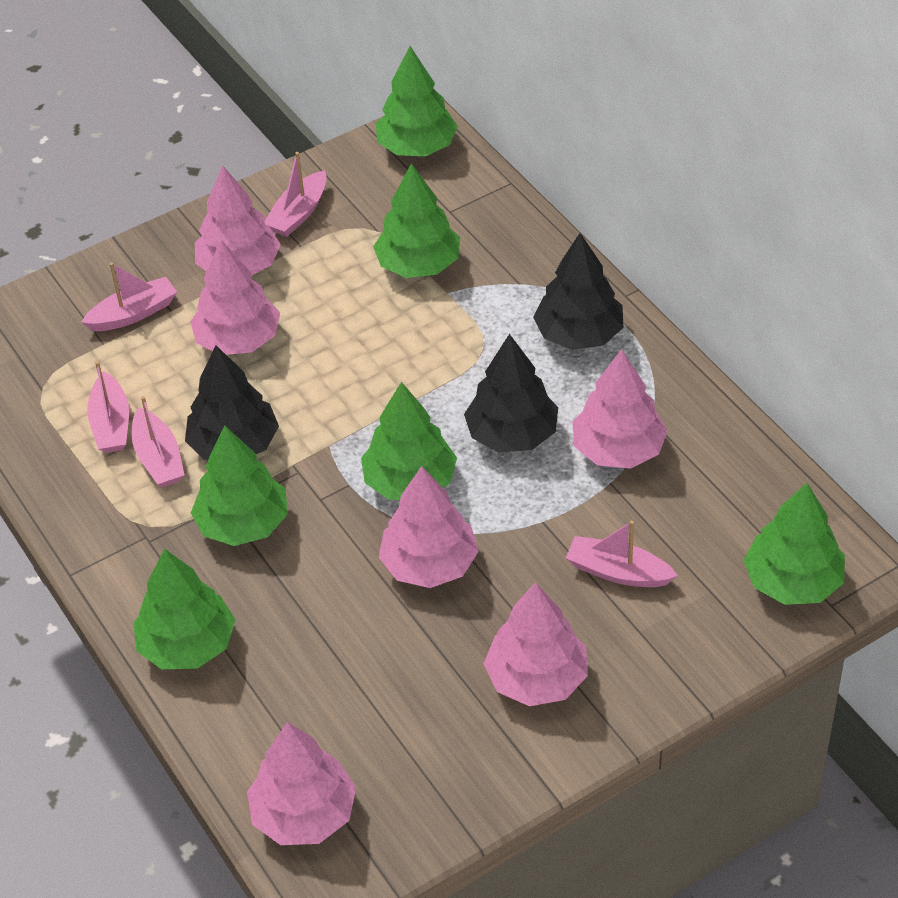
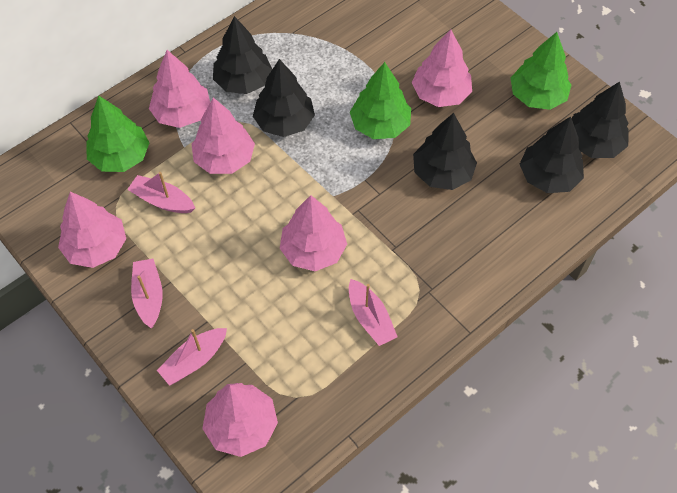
black tree: 3 -> 5
green tree: 6 -> 3
pink boat: 5 -> 4

